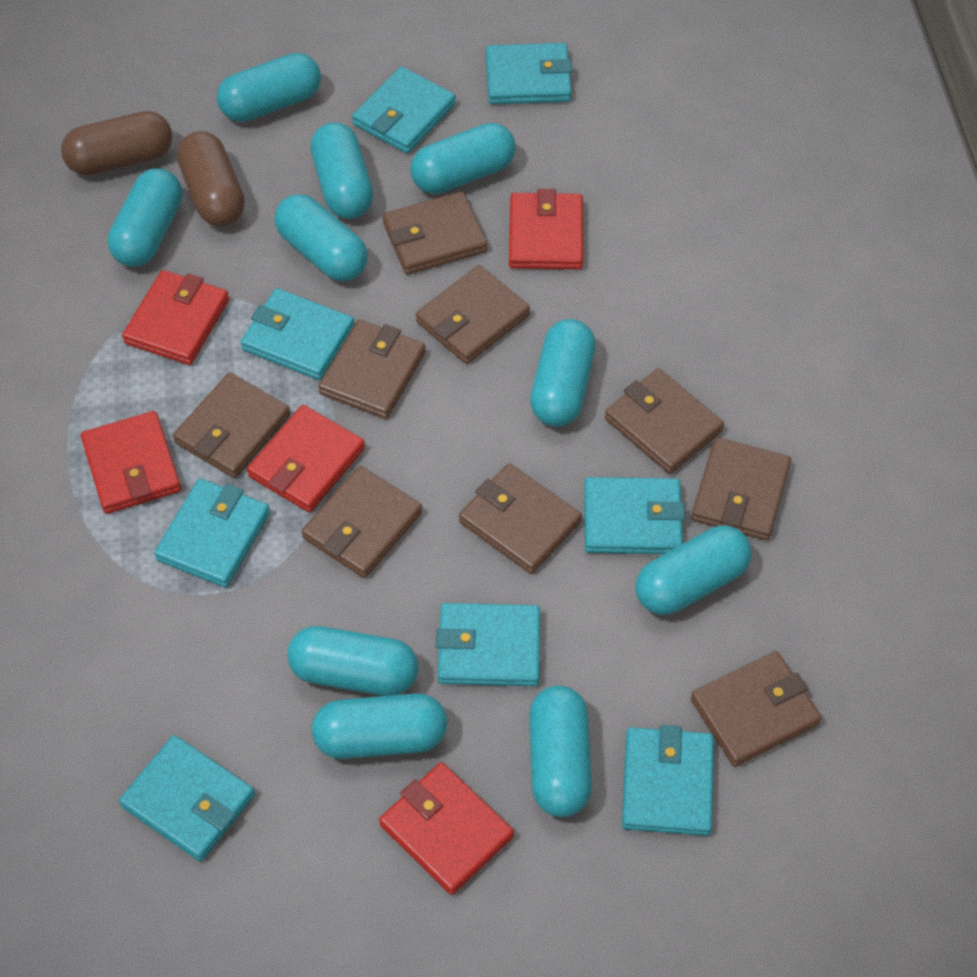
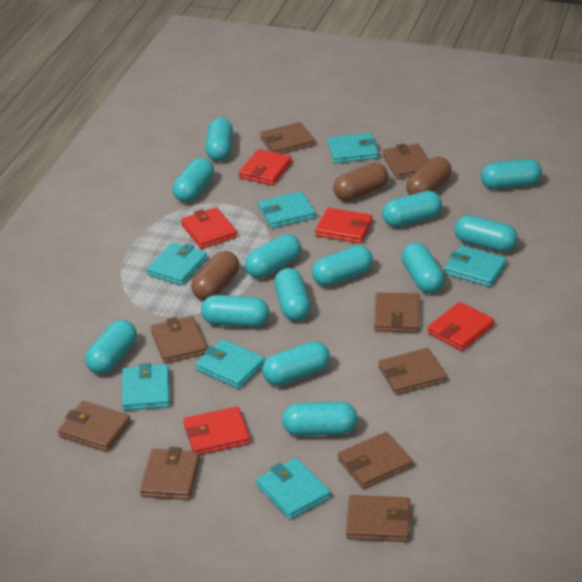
brown capsule: 2 -> 3
turquoise capsule: 10 -> 13
turquoise wallet: 8 -> 7

